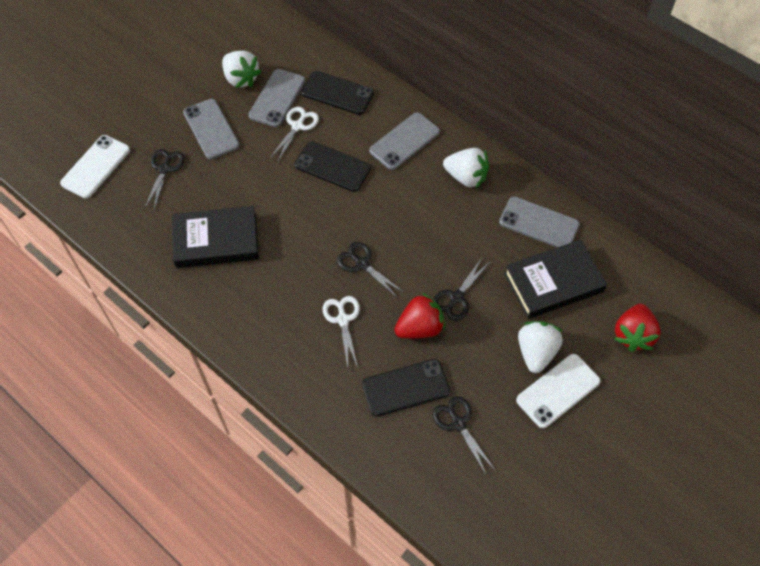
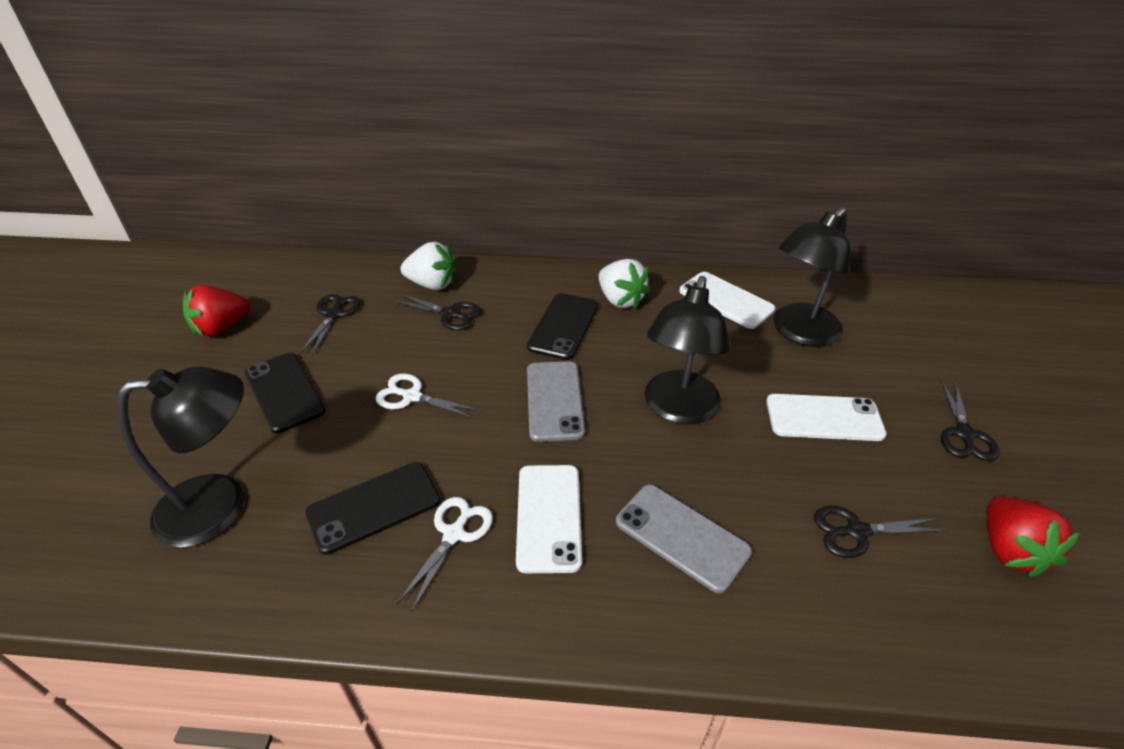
black book: 2 -> 0
black lamp: 0 -> 3
grey phone: 4 -> 2
white phone: 2 -> 3
white strawberry: 3 -> 2

